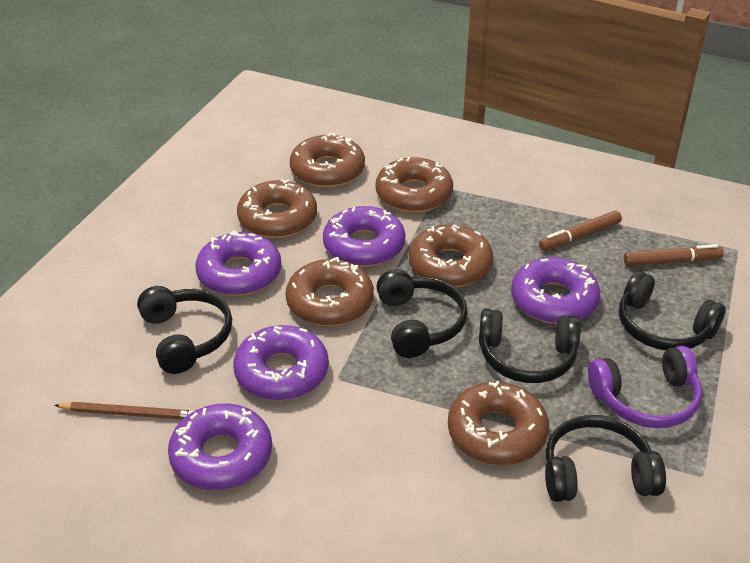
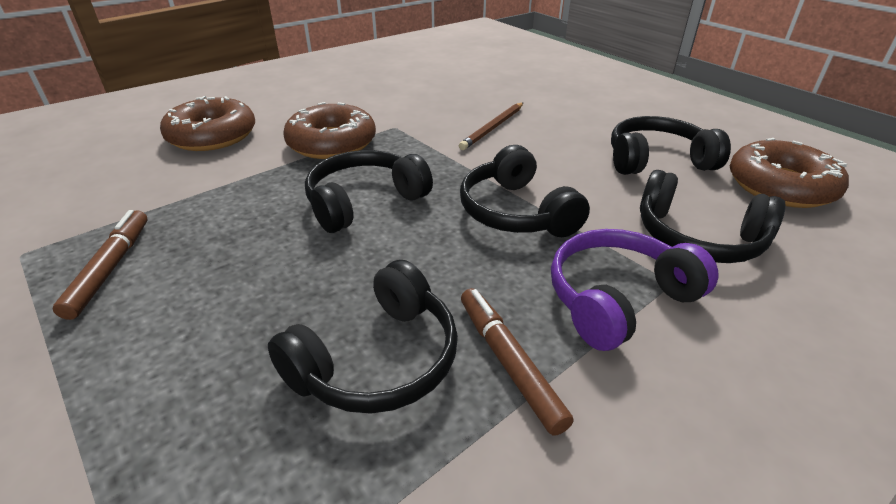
brown donut: 6 -> 3
purple donut: 5 -> 0

